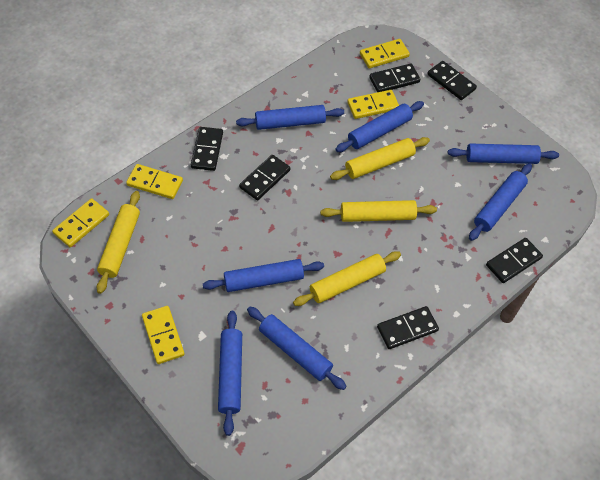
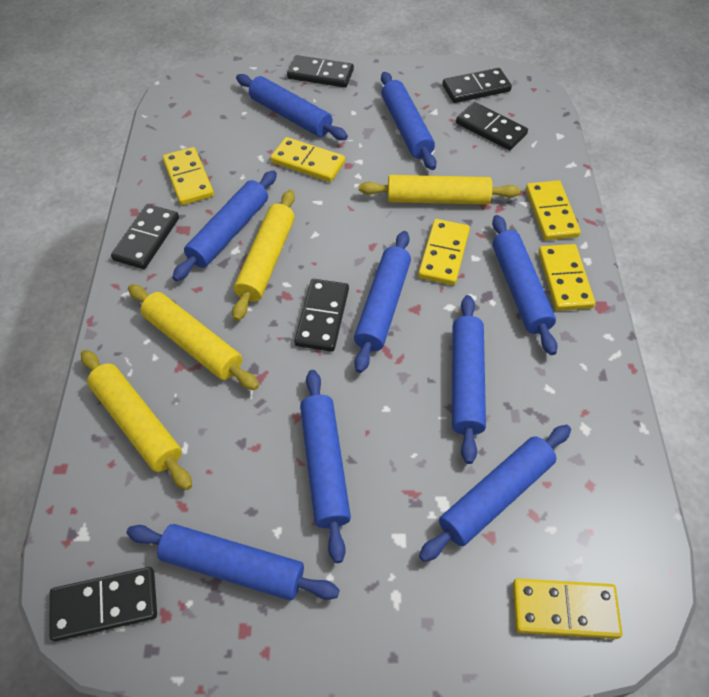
blue rolling pin: 7 -> 9
yellow domino: 5 -> 6

